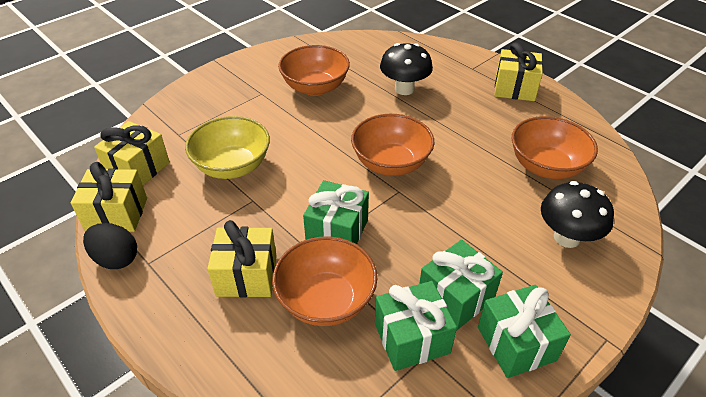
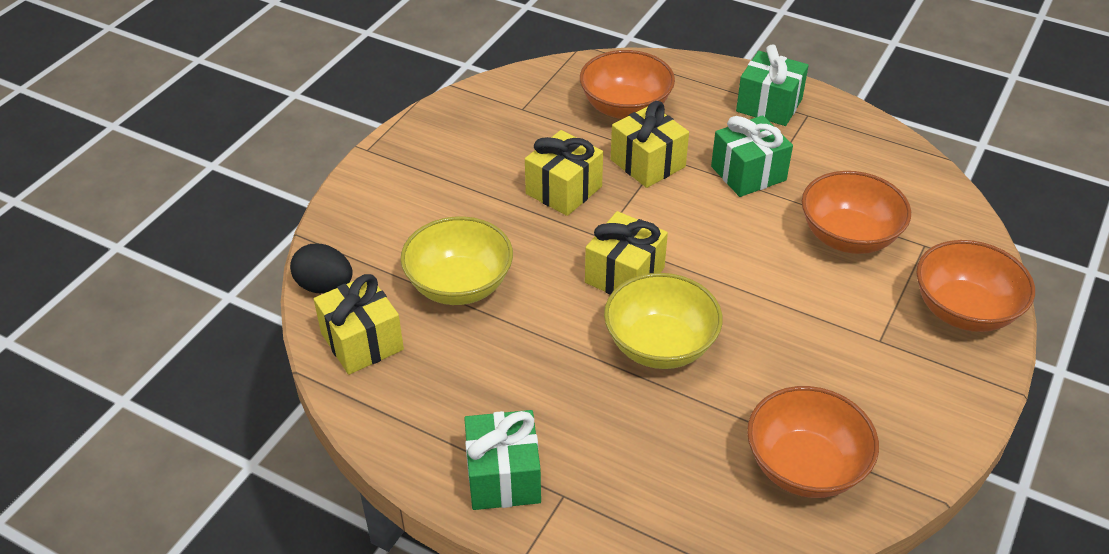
black mushroom: 2 -> 0
green gift: 4 -> 3
yellow bowl: 1 -> 2

